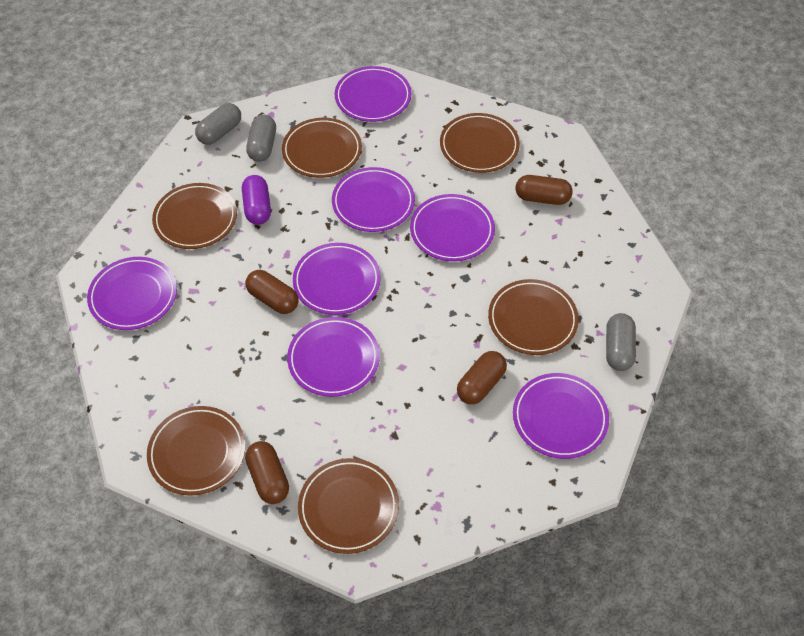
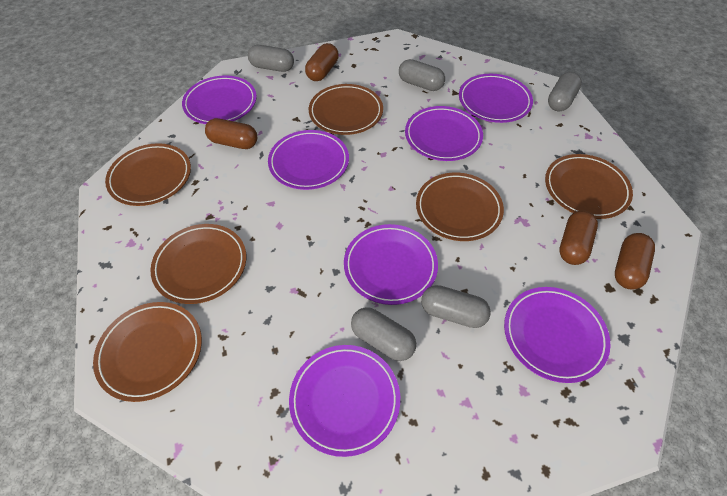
grey capsule: 3 -> 5
purple capsule: 1 -> 0

